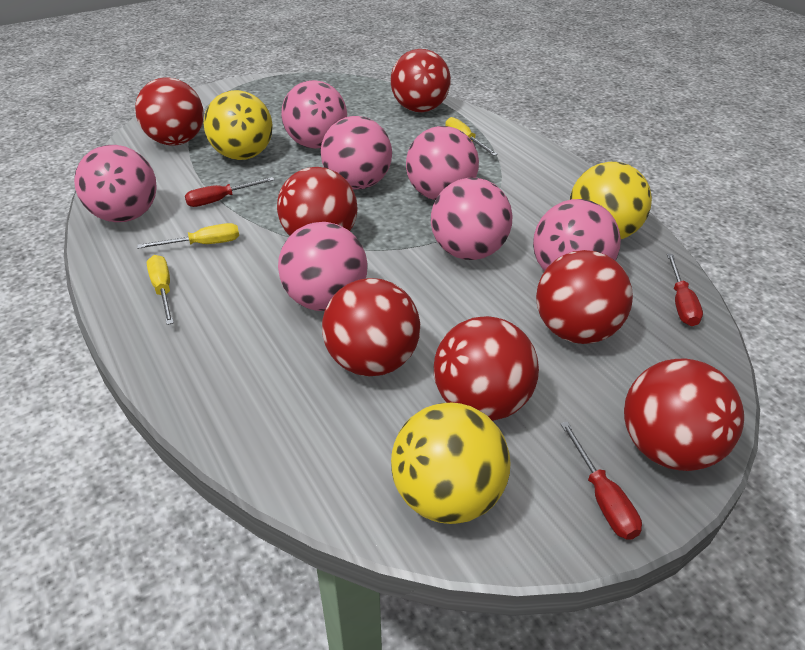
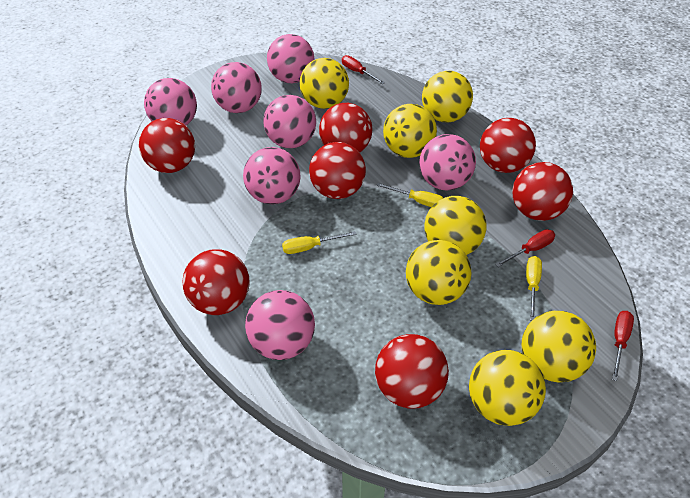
yellow ball: 3 -> 7

